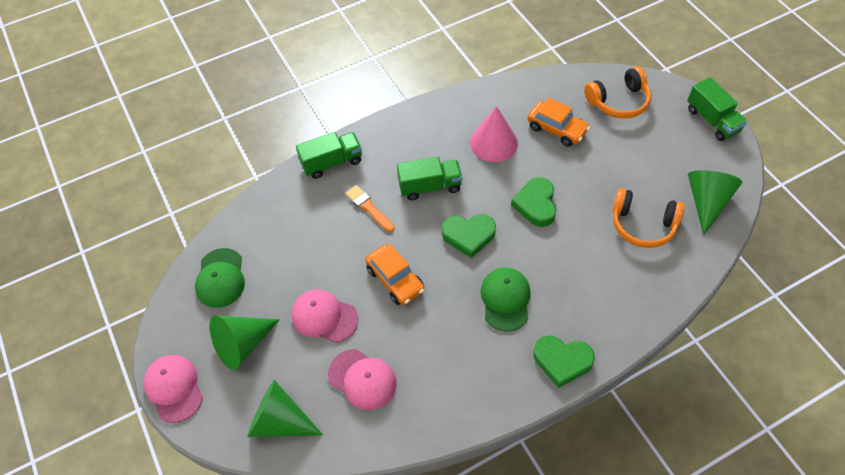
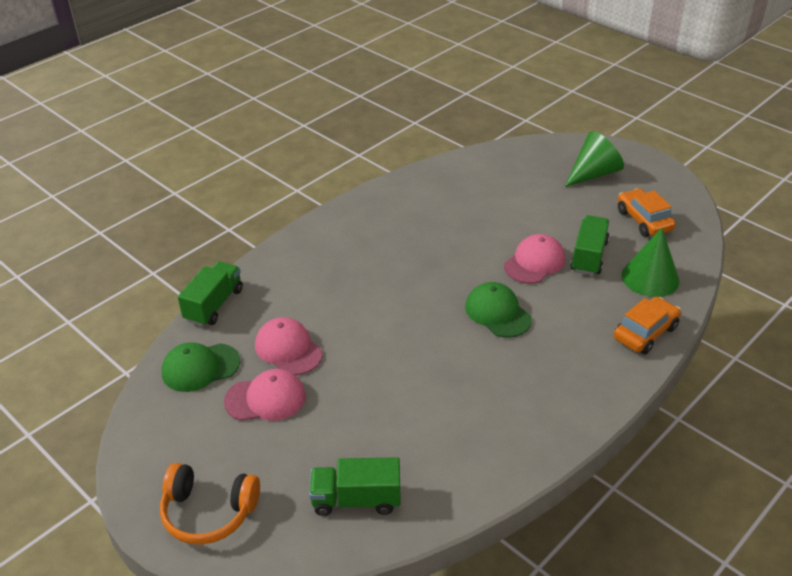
green cone: 3 -> 2
green heart: 3 -> 0
orange brush: 1 -> 0
orange headphones: 2 -> 1
pink cone: 1 -> 0

